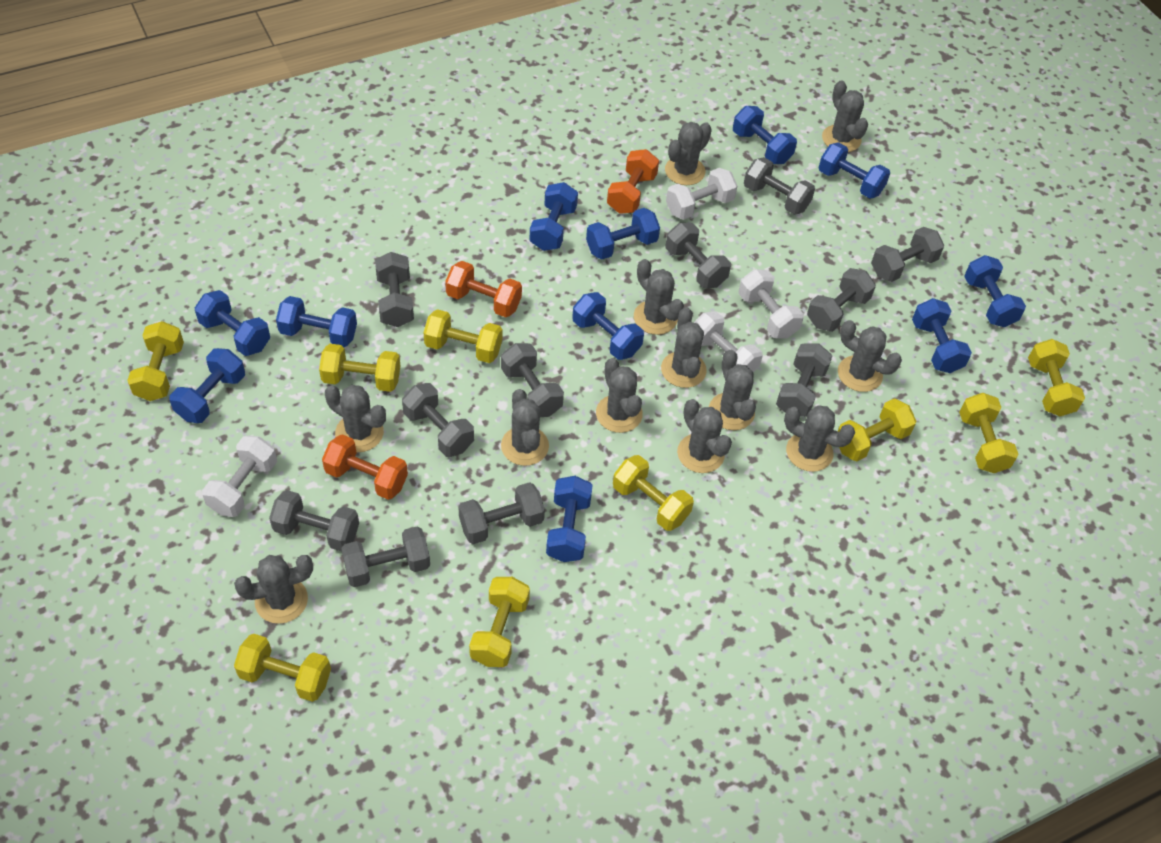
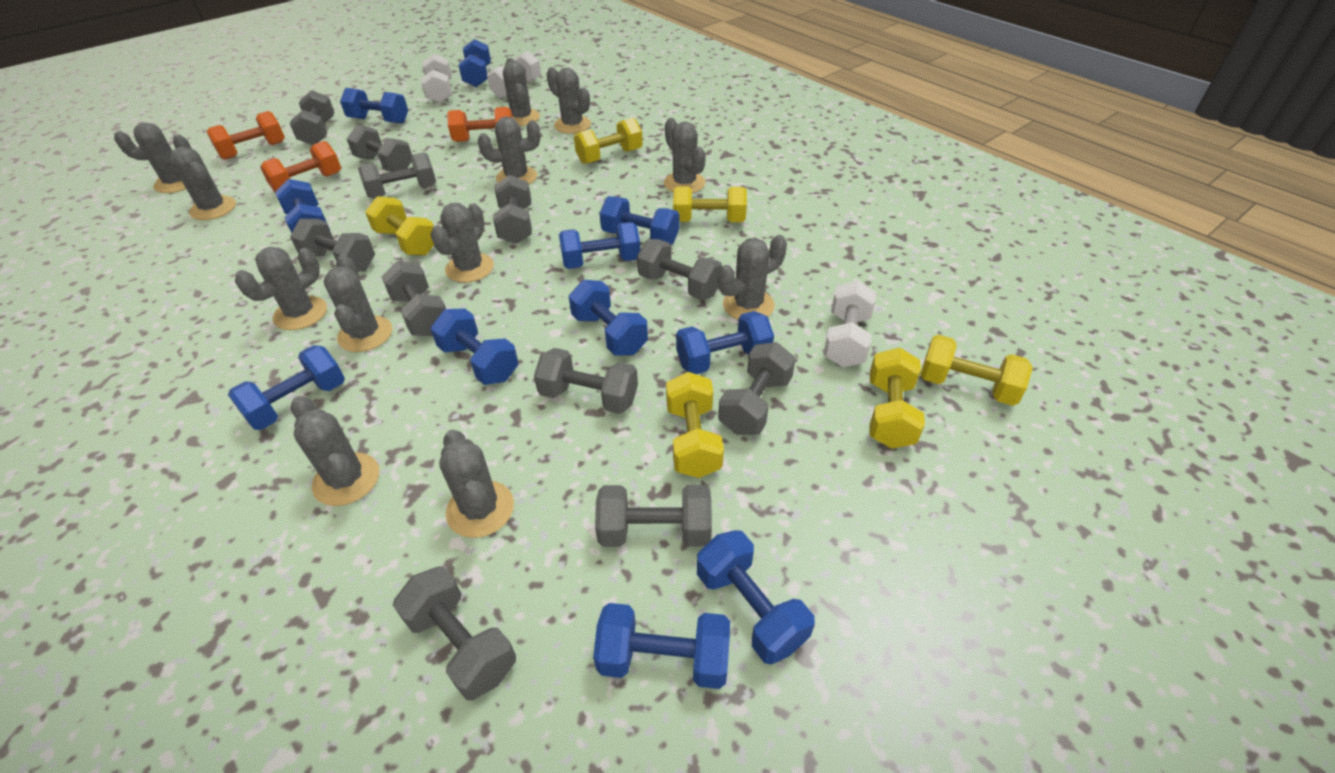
white dumbbell: 4 -> 3
yellow dumbbell: 9 -> 6

